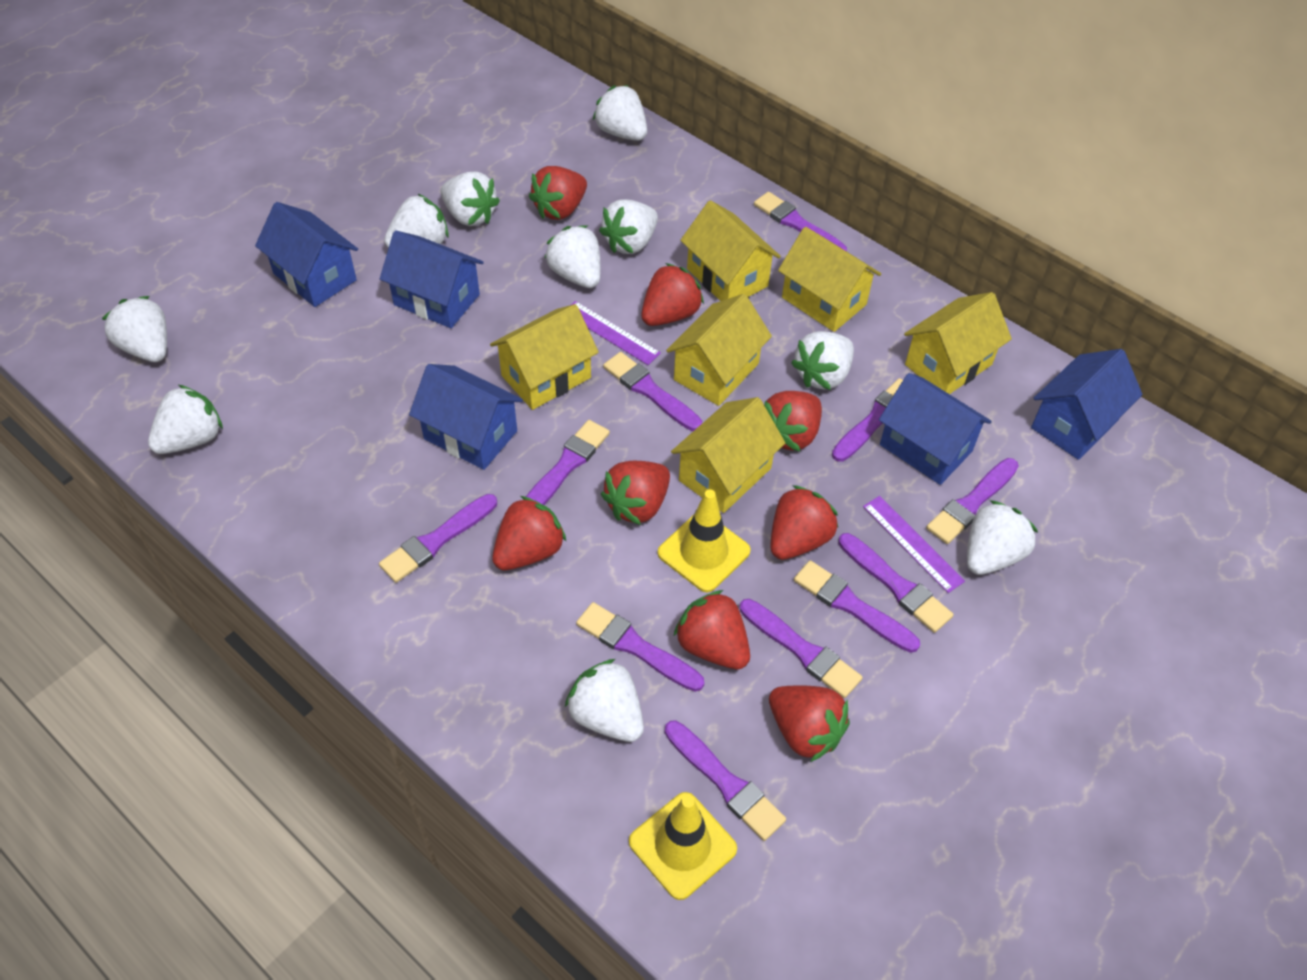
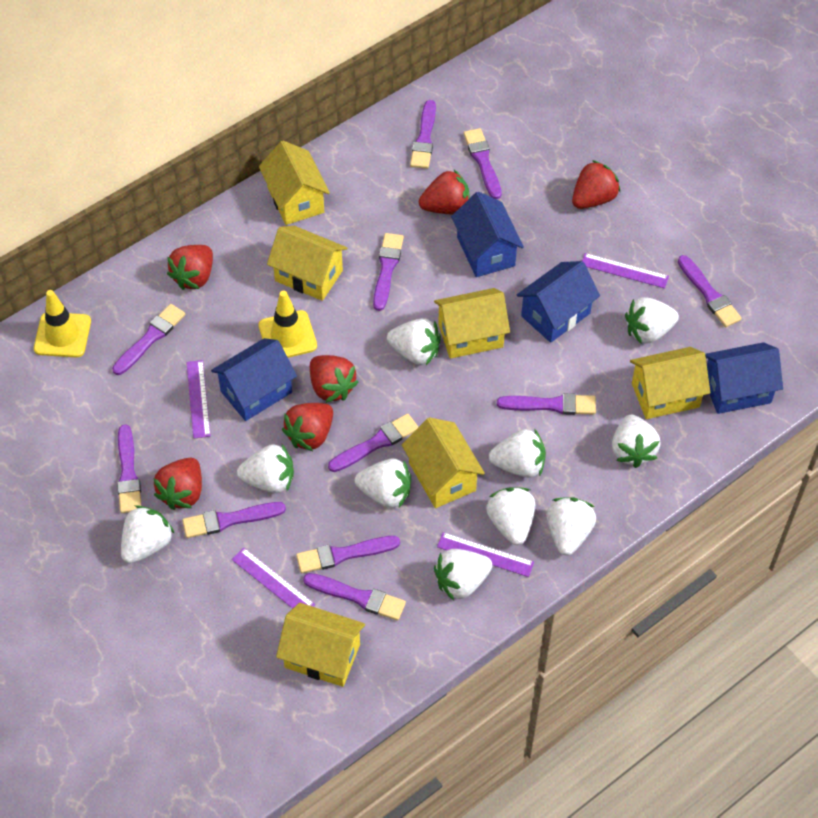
blue house: 5 -> 4
purple ruler: 2 -> 4
red strawberry: 8 -> 6

